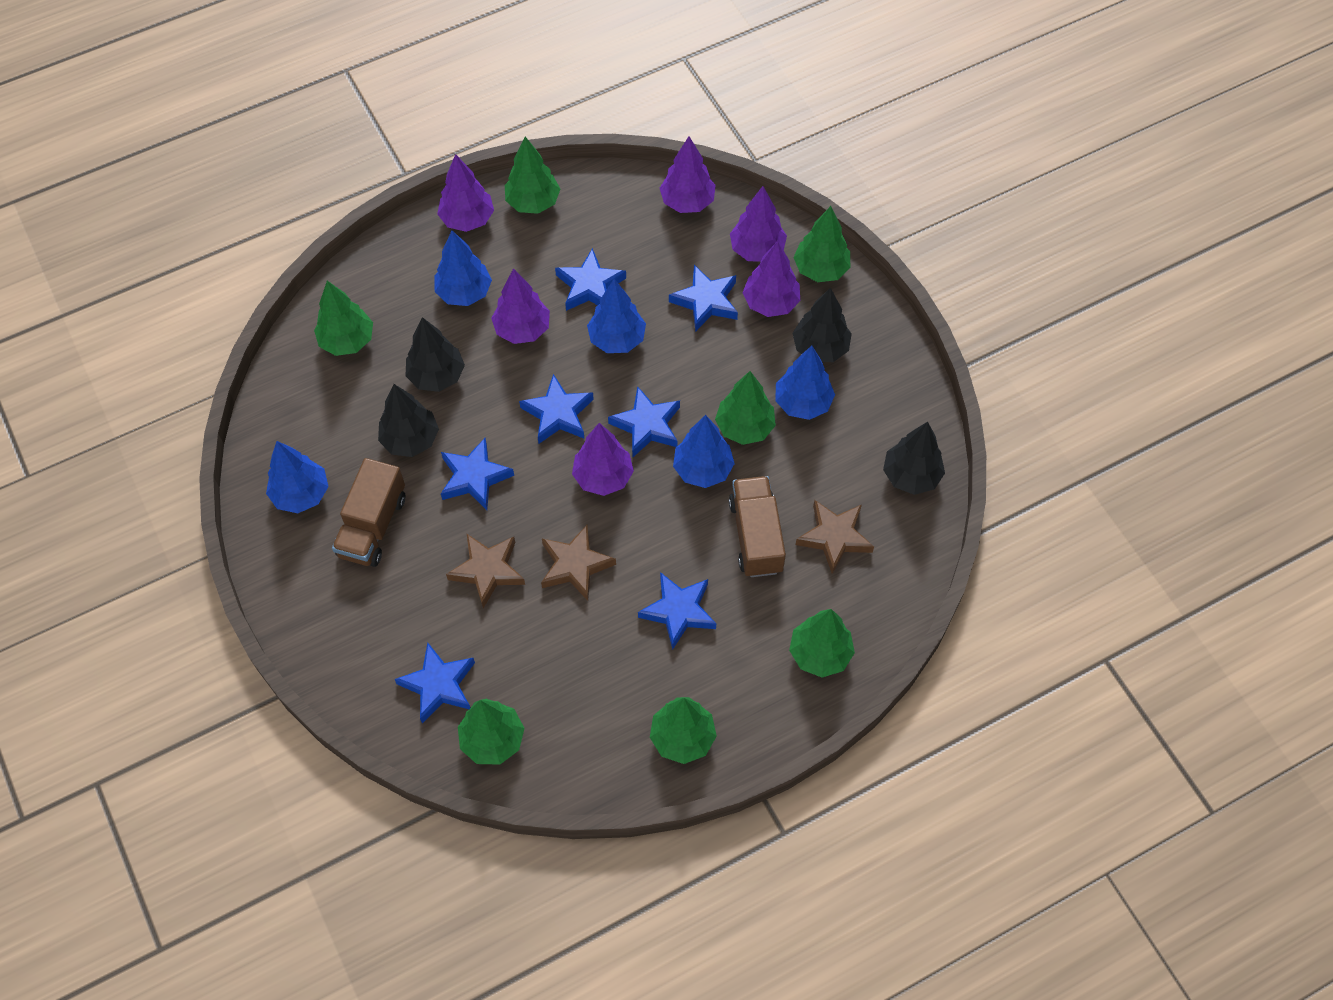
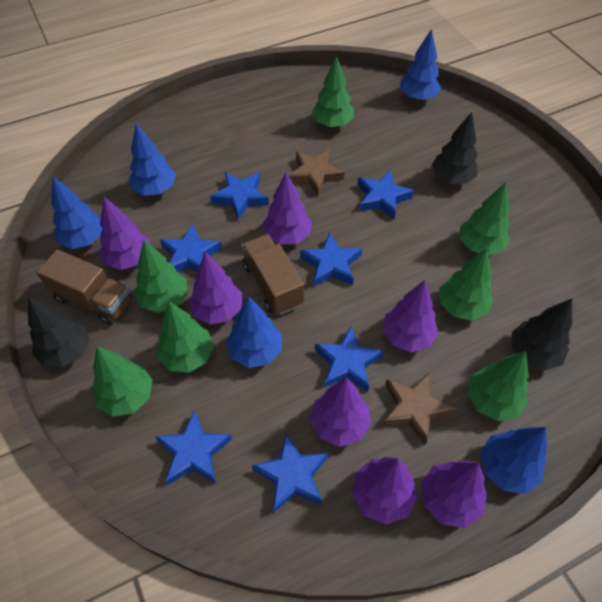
black tree: 4 -> 3
brown star: 3 -> 2
purple tree: 6 -> 7

